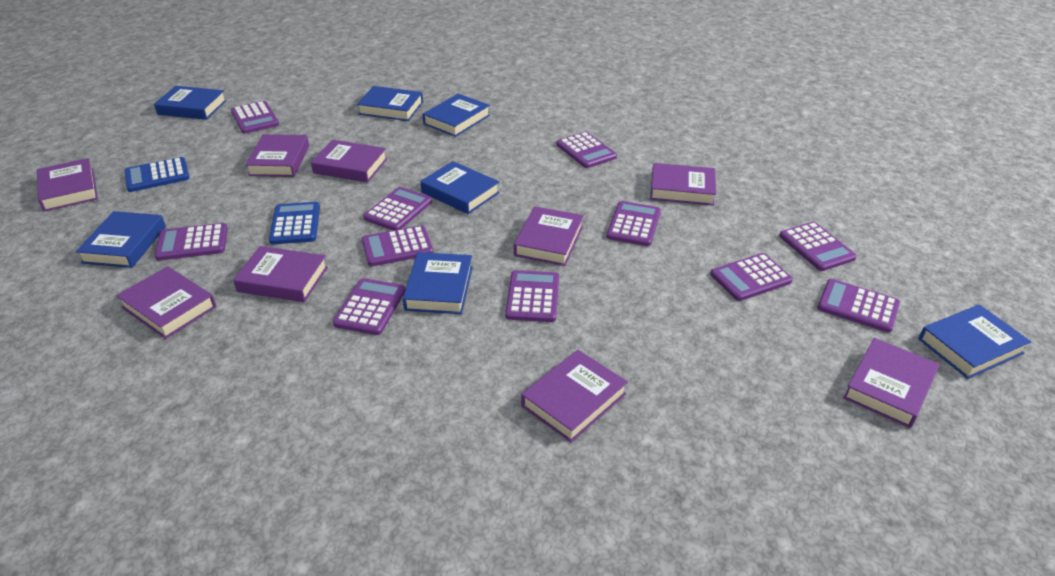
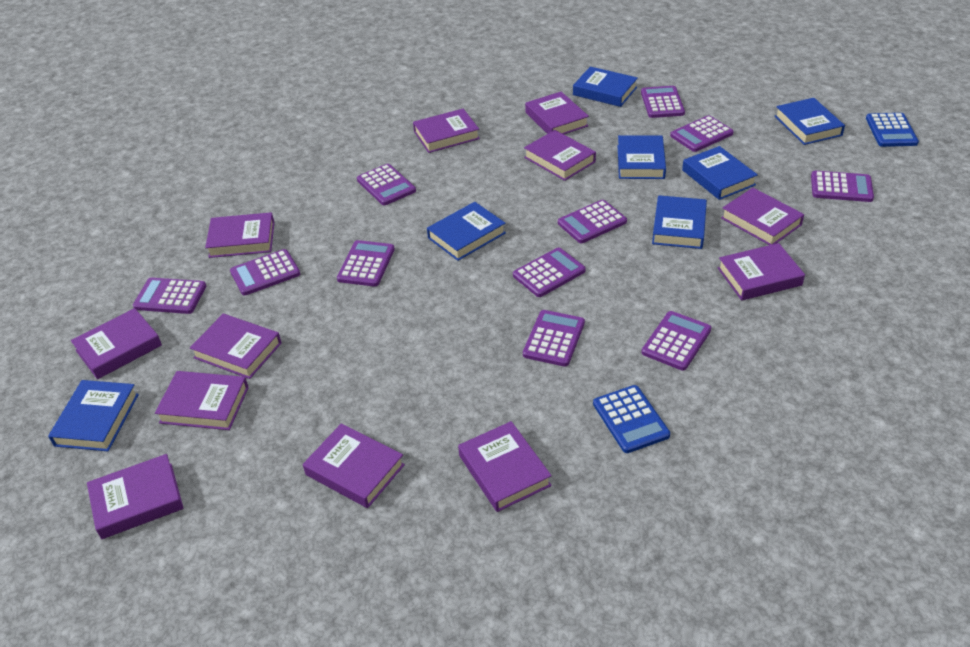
purple book: 9 -> 12

